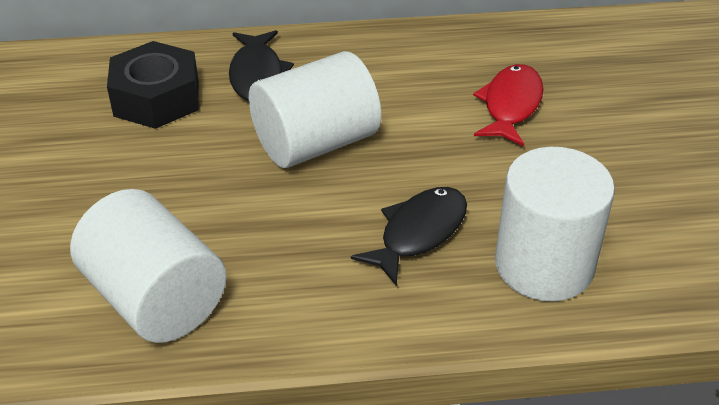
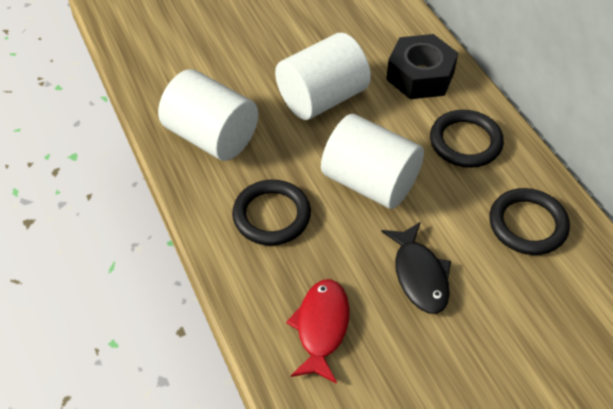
black fish: 2 -> 1
black ring: 0 -> 3

